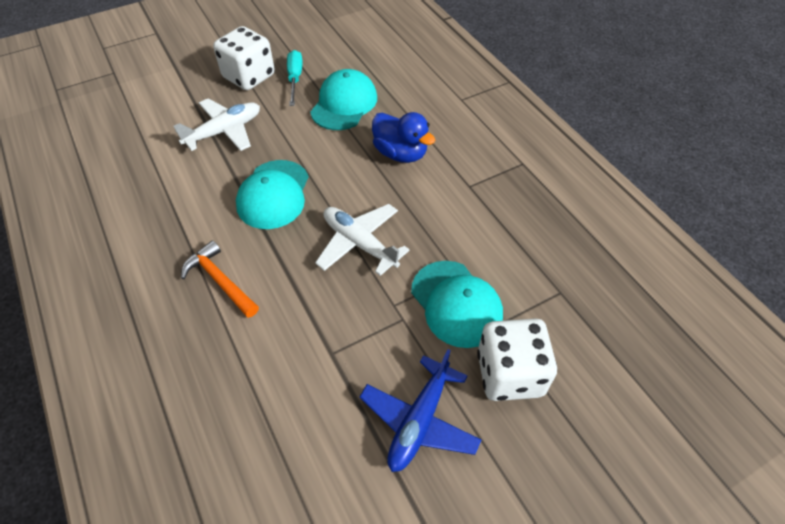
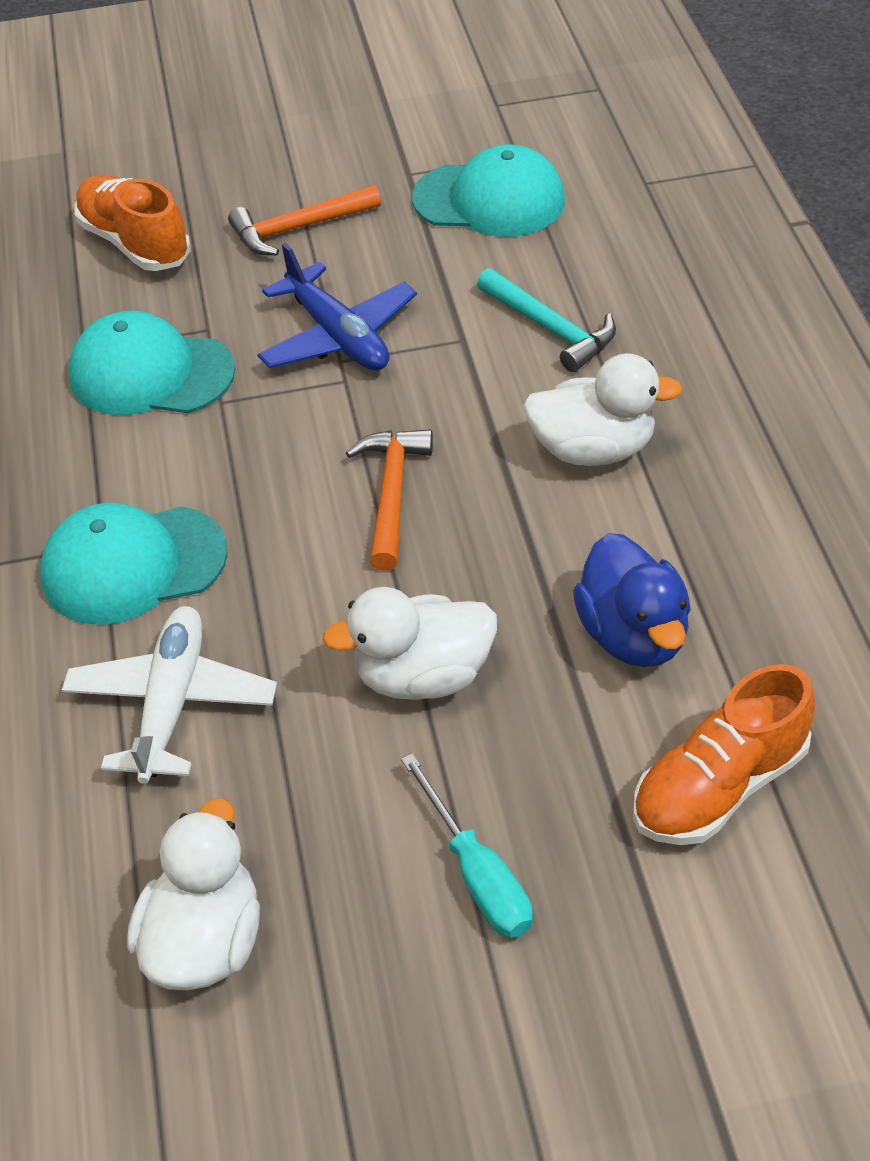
orange hammer: 1 -> 2
orange shoe: 0 -> 2
turquoise hammer: 0 -> 1
white dice: 2 -> 0
white duck: 0 -> 3
white plane: 2 -> 1

